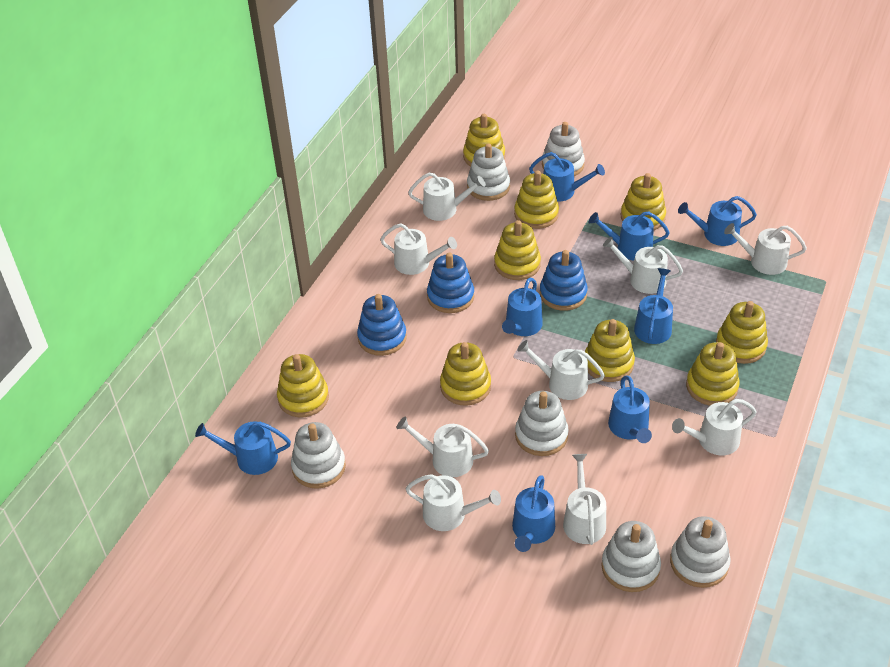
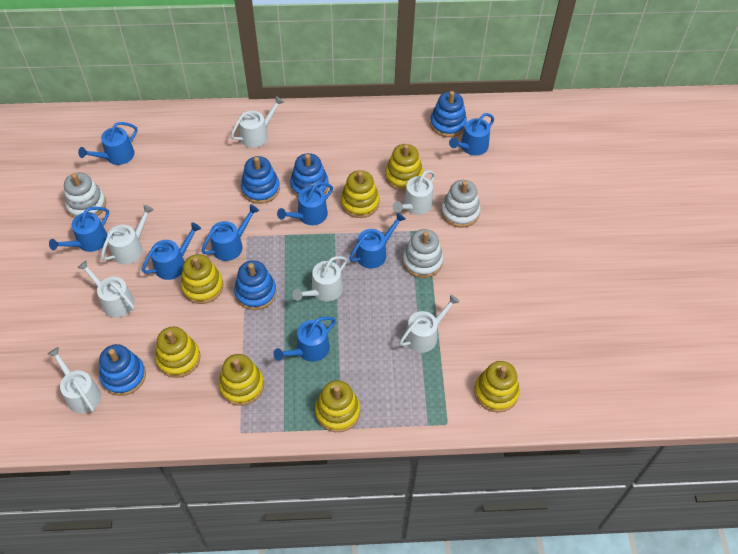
blue stacking toy: 3 -> 5
white stacking toy: 6 -> 3
white watering can: 9 -> 7
yellow stacking toy: 9 -> 7

